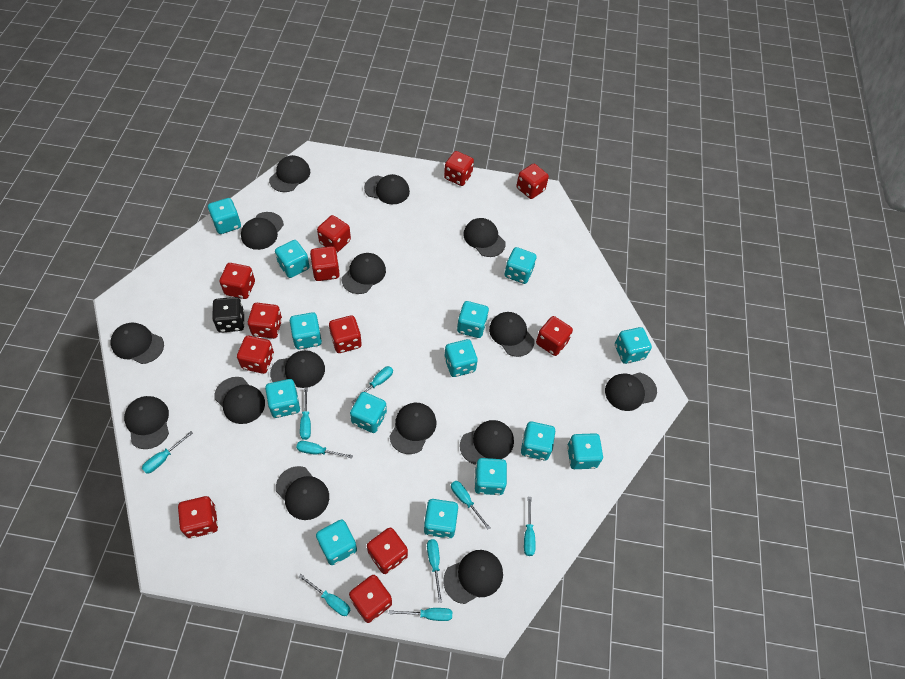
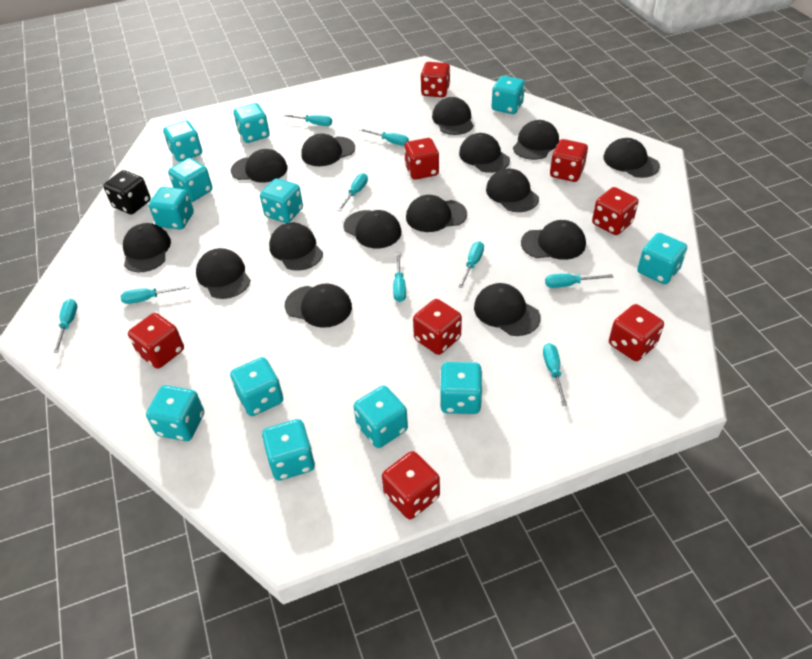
red dice: 12 -> 8
turquoise dice: 14 -> 12

